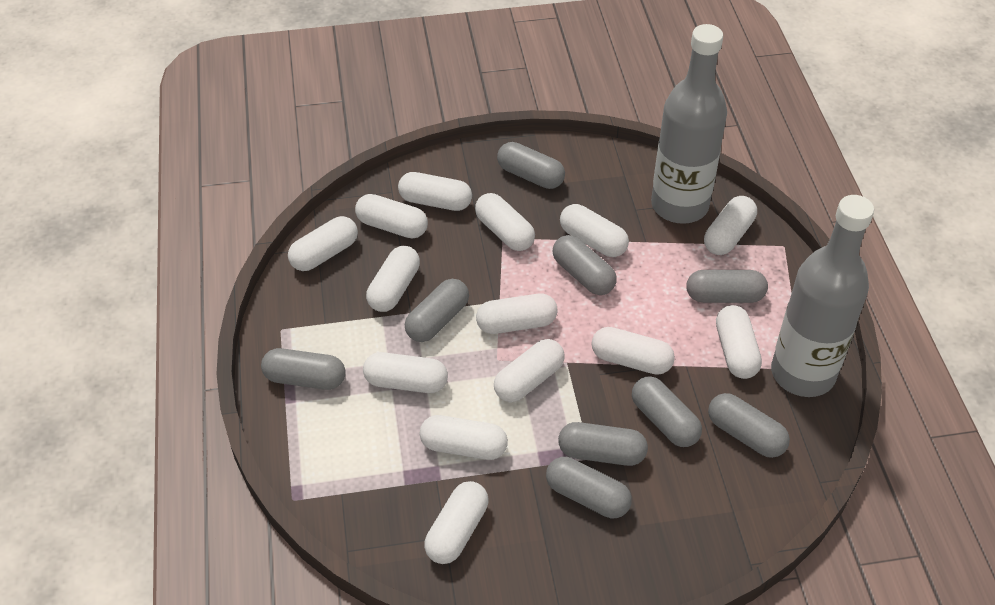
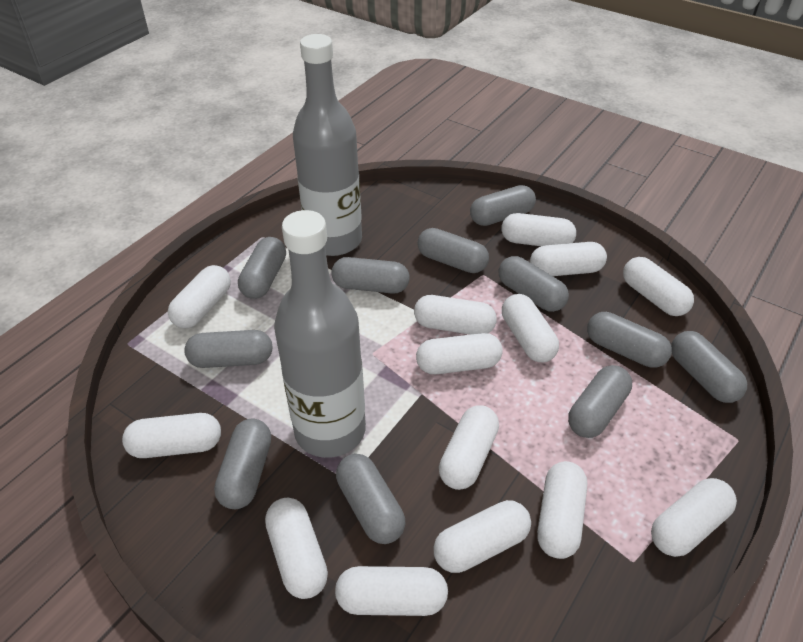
grey capsule: 9 -> 11

